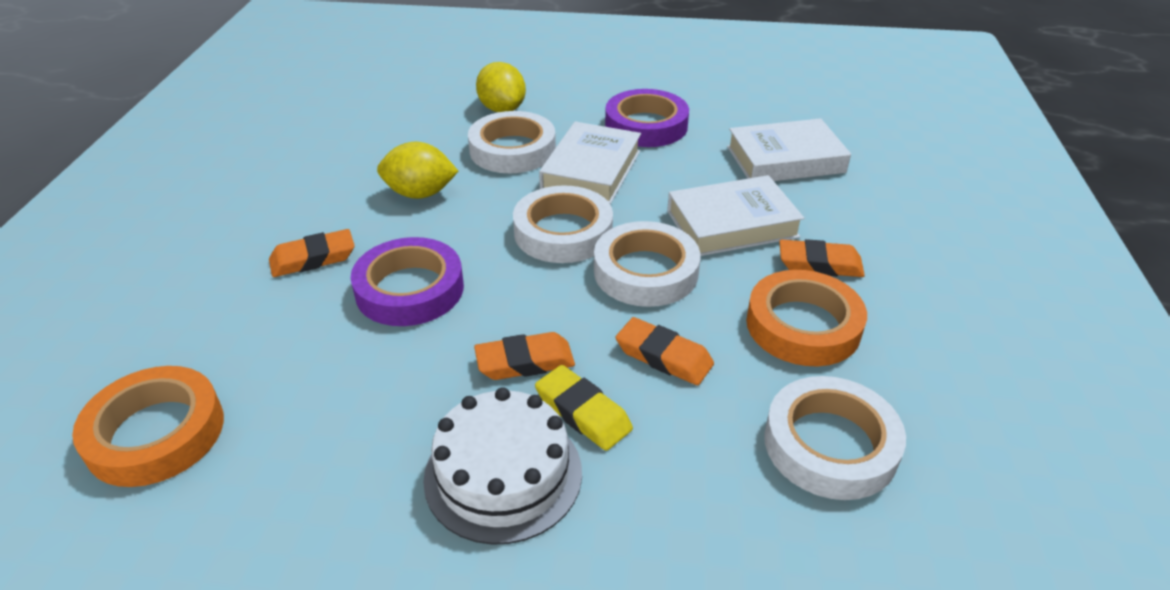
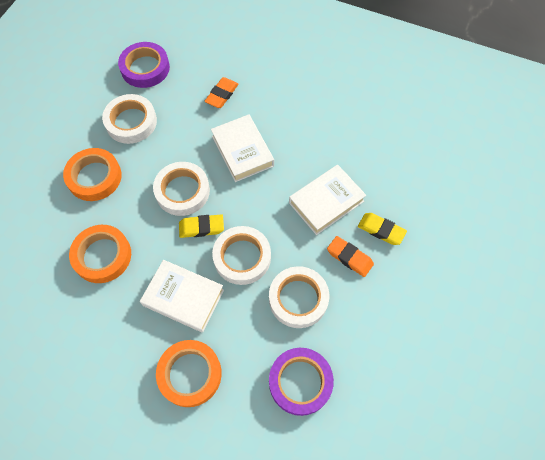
orange eraser: 4 -> 2
orange tape: 2 -> 3
white cake: 1 -> 0
yellow eraser: 1 -> 2
yellow lemon: 2 -> 0

